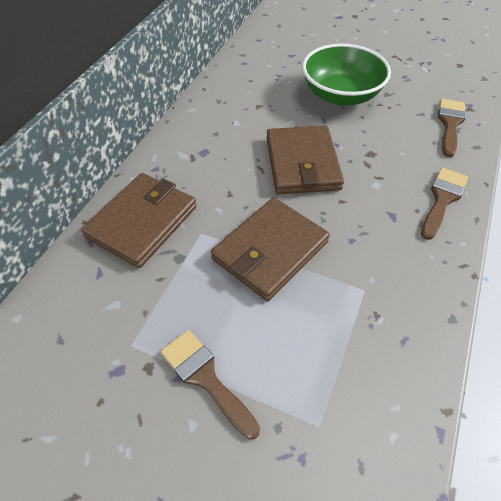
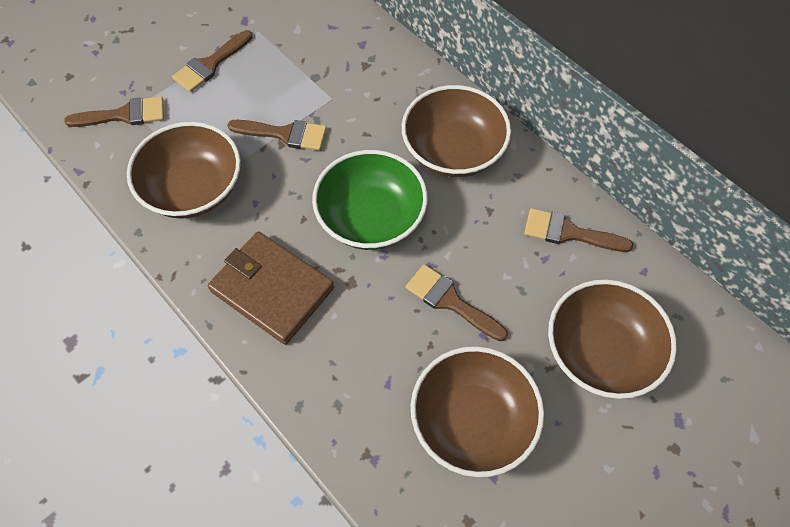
brown bowl: 0 -> 4
brown brush: 3 -> 5
brown wallet: 3 -> 1

